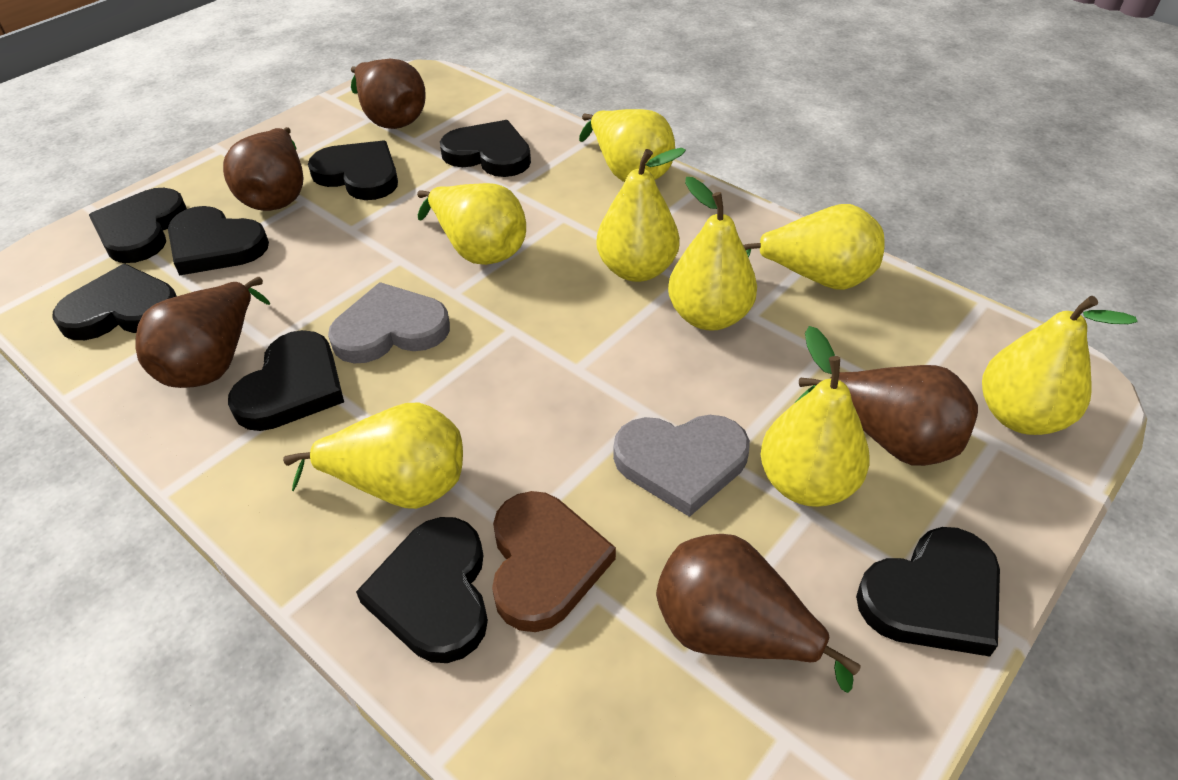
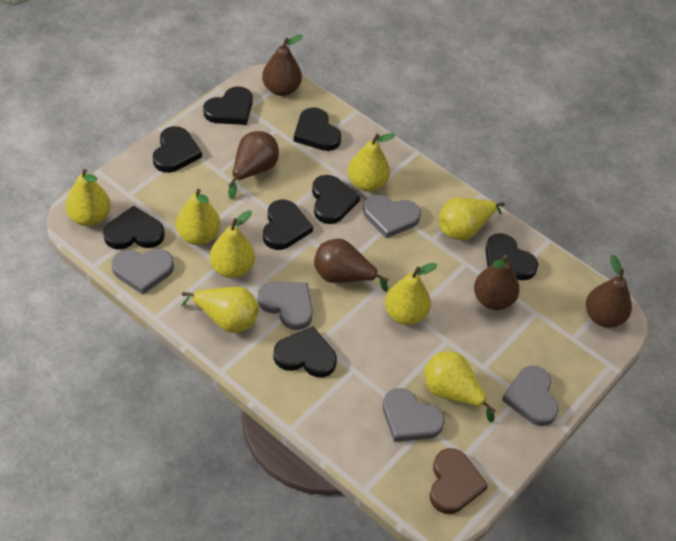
grey heart: 2 -> 5

